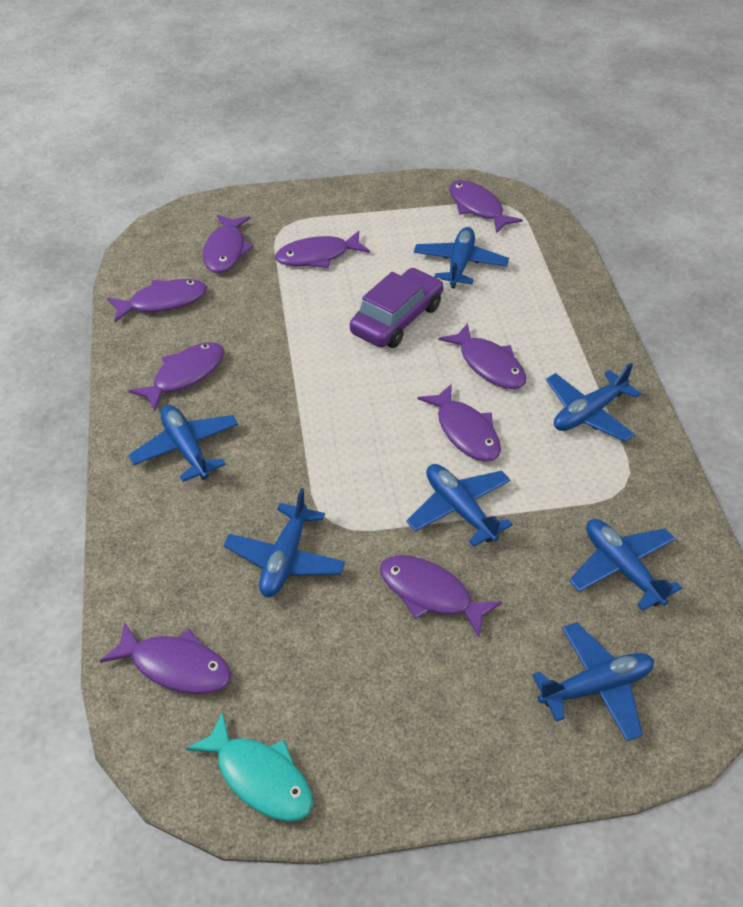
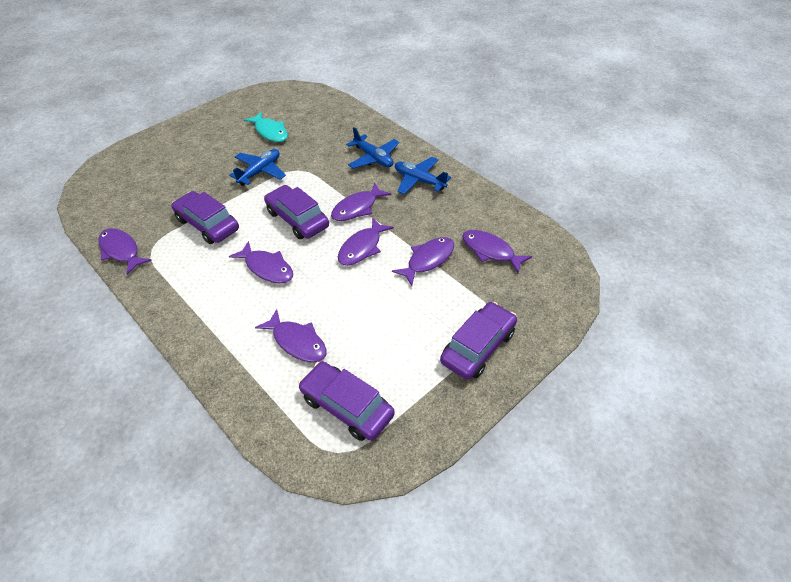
blue plane: 7 -> 3
purple car: 1 -> 4
purple fish: 9 -> 7

